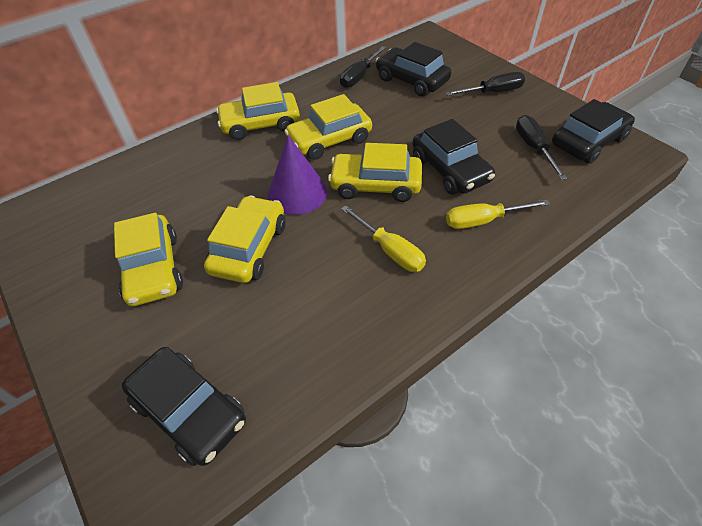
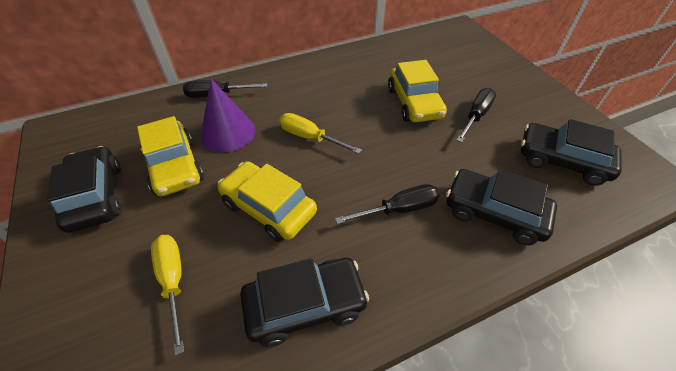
yellow car: 5 -> 3

